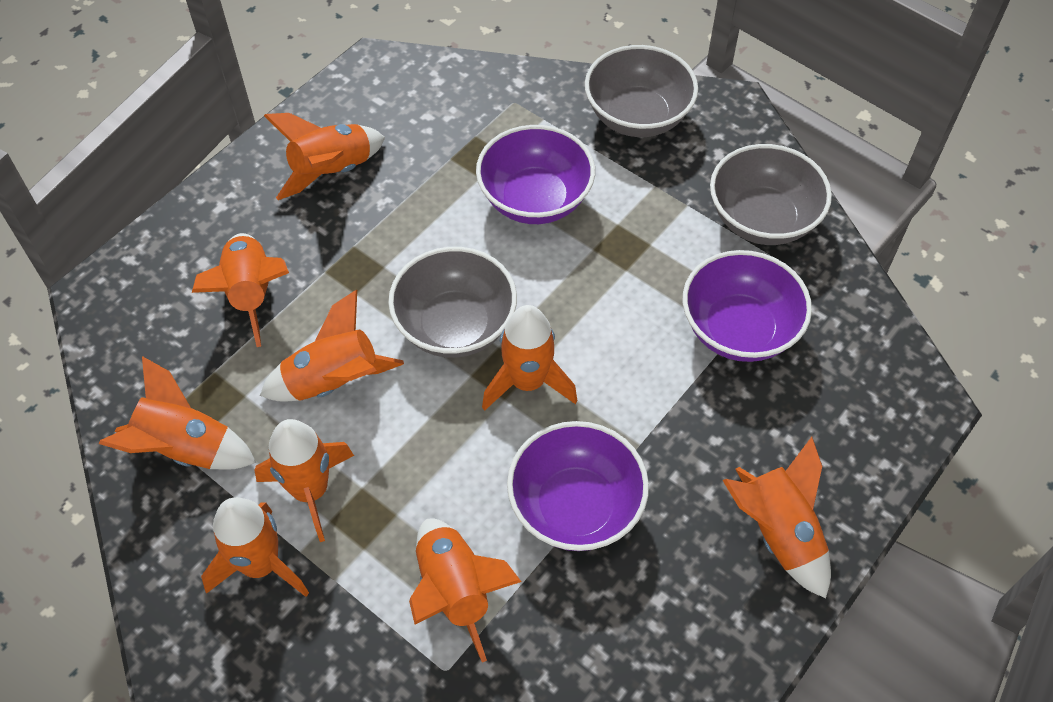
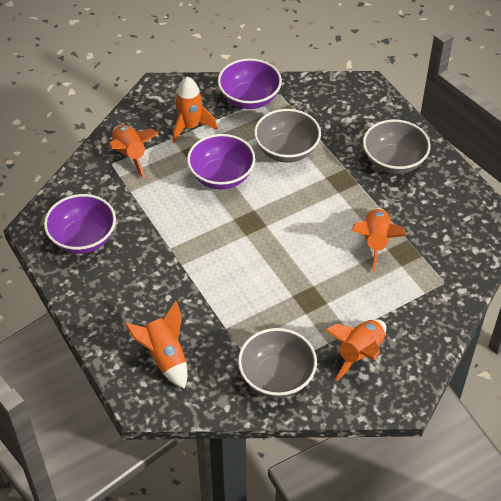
orange rocket: 9 -> 5

